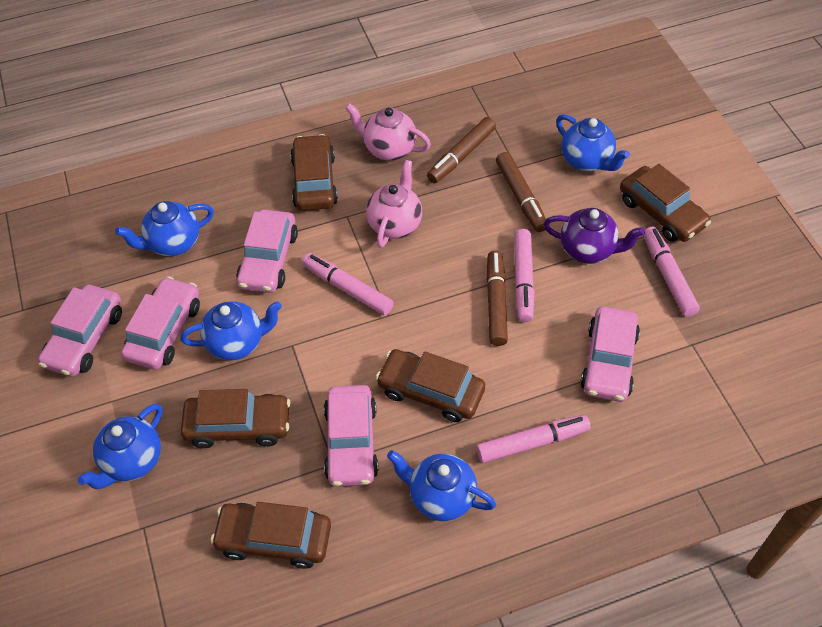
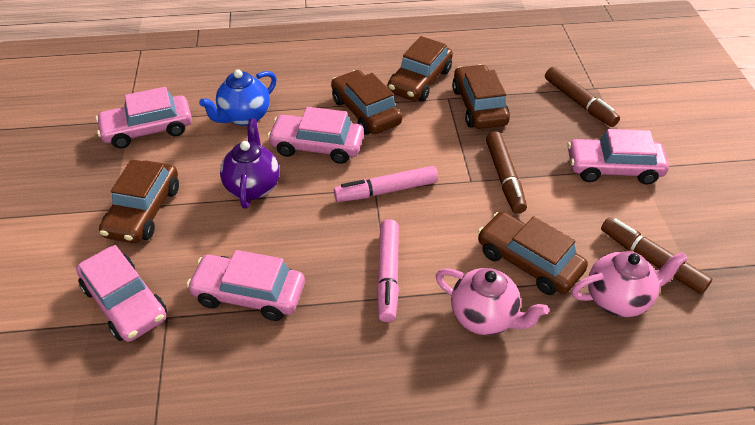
blue teapot: 5 -> 1
pink marker: 4 -> 2

